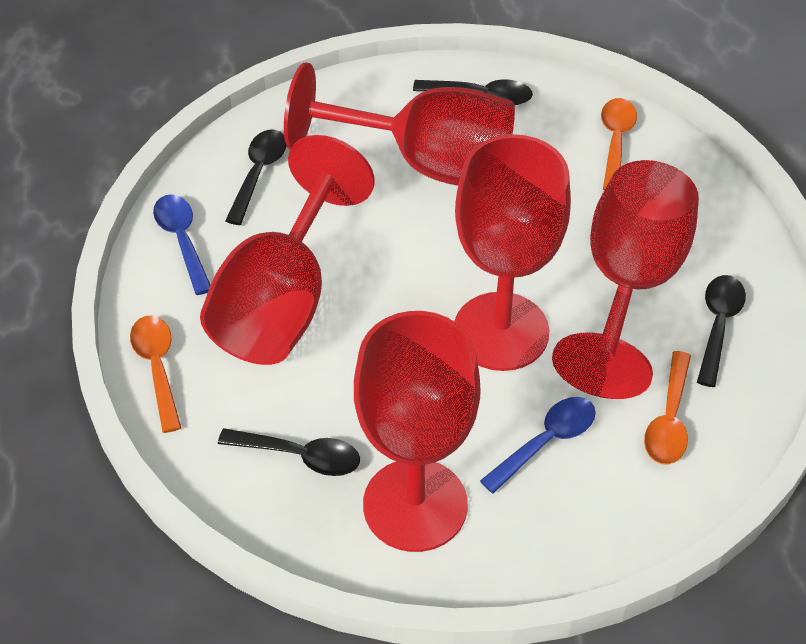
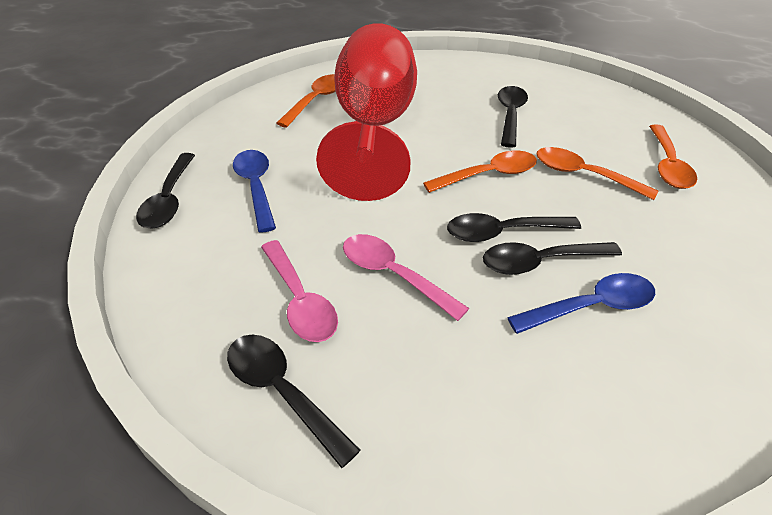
black spoon: 4 -> 5
orange spoon: 3 -> 4
pink spoon: 0 -> 2
red goblet: 5 -> 1

